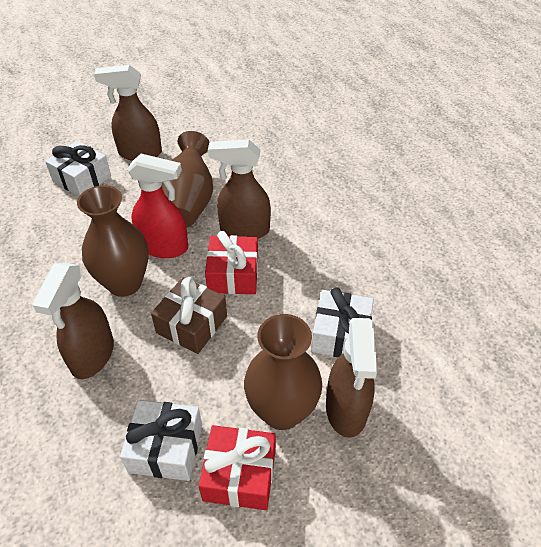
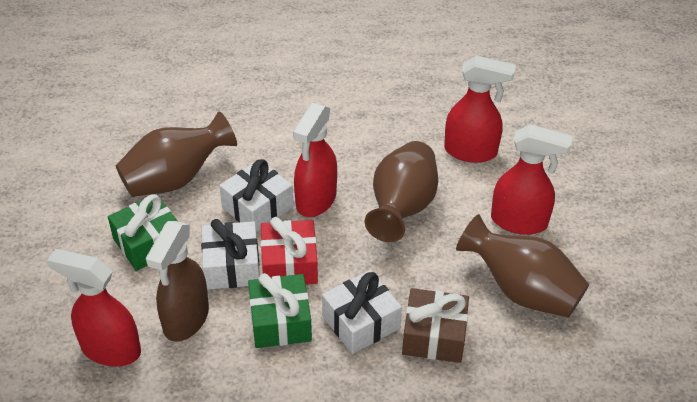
brown spray bottle: 4 -> 1
green gift: 0 -> 2
red gift: 2 -> 1
red spray bottle: 1 -> 4

